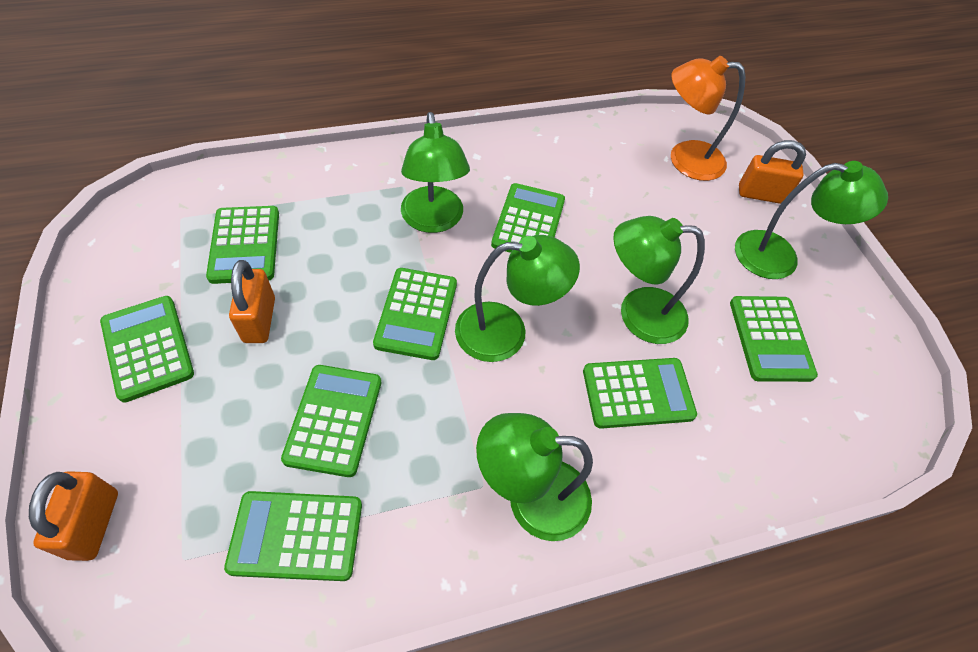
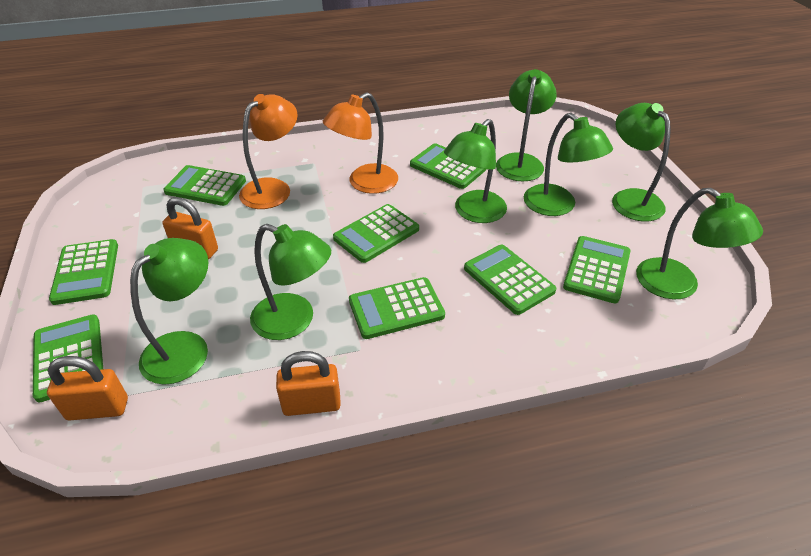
green lamp: 5 -> 7
orange lamp: 1 -> 2

